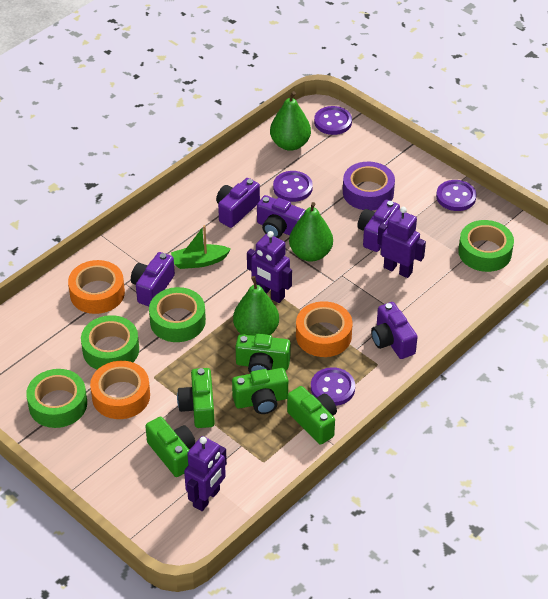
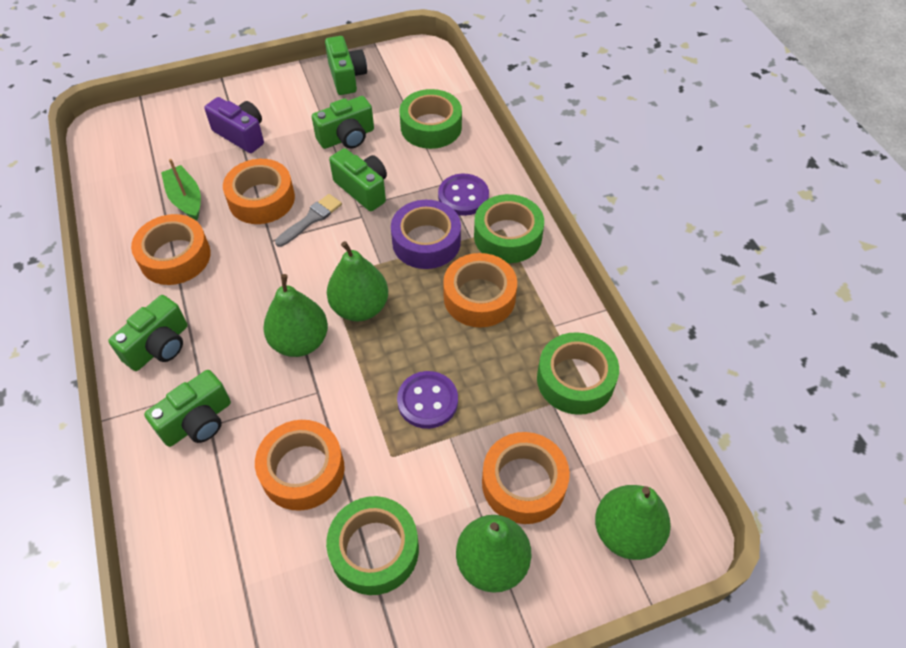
green pear: 3 -> 4
grey brush: 0 -> 1
orange tape: 3 -> 5
purple button: 4 -> 2
purple camera: 5 -> 1
purple robot: 3 -> 0

